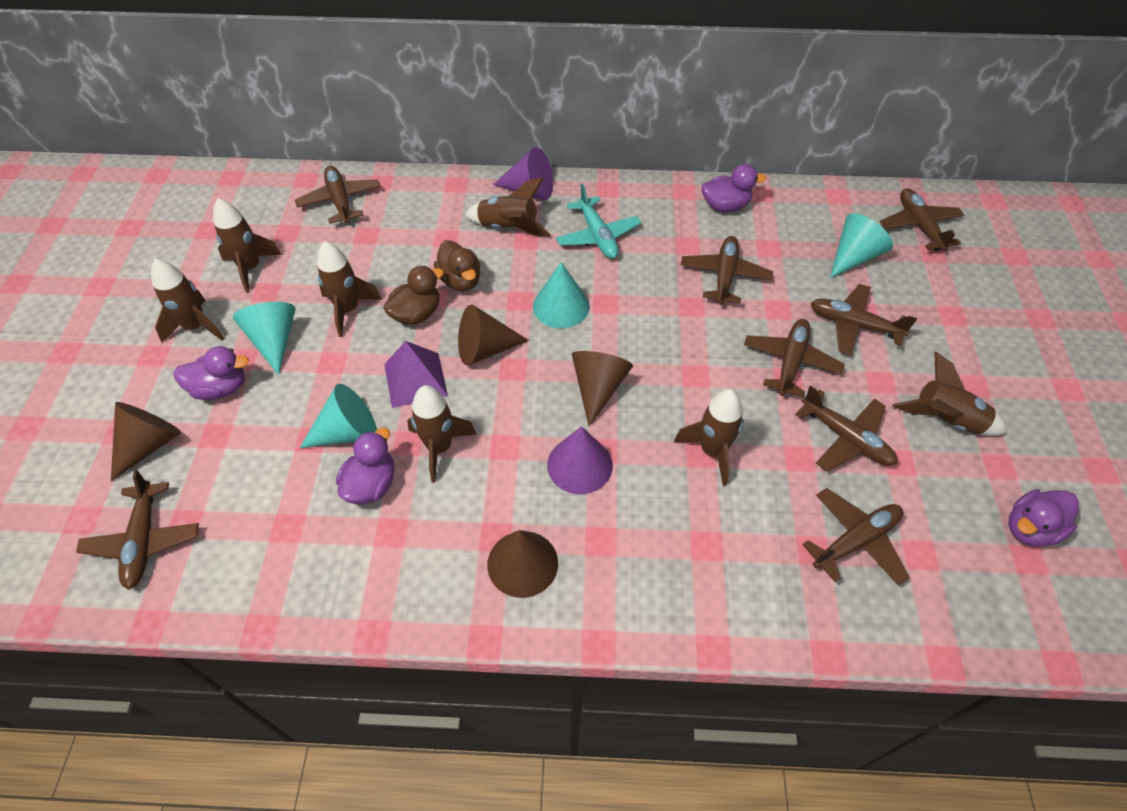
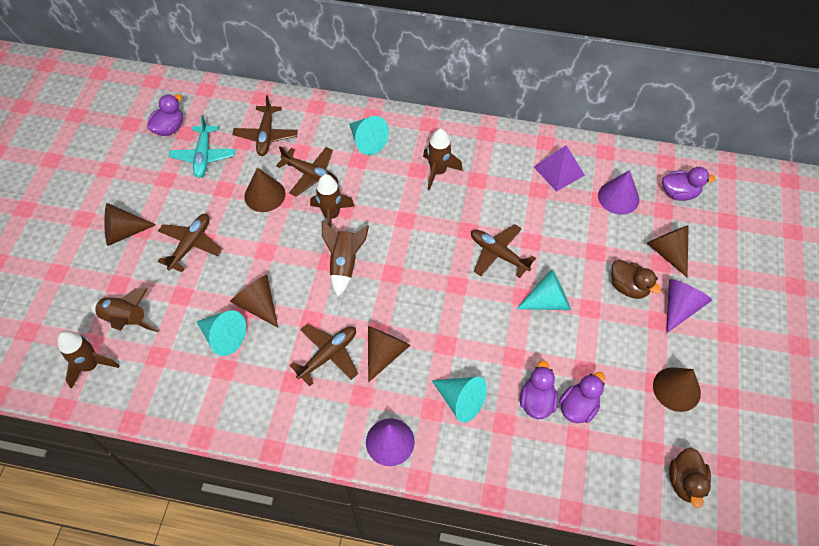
brown cone: 4 -> 6
brown plane: 8 -> 5
brown rocket: 7 -> 5
purple cone: 2 -> 3

